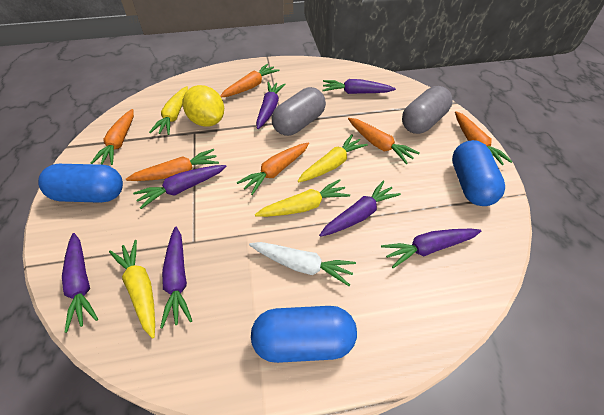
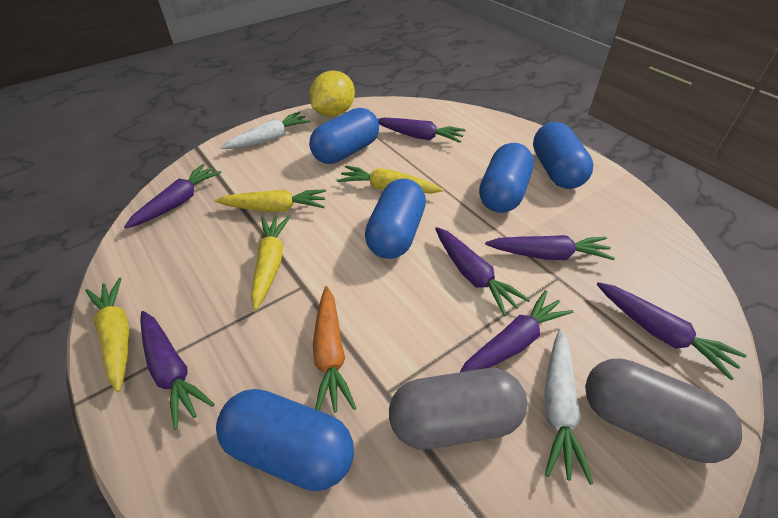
blue capsule: 3 -> 5
orange carrot: 6 -> 1
white carrot: 1 -> 2

